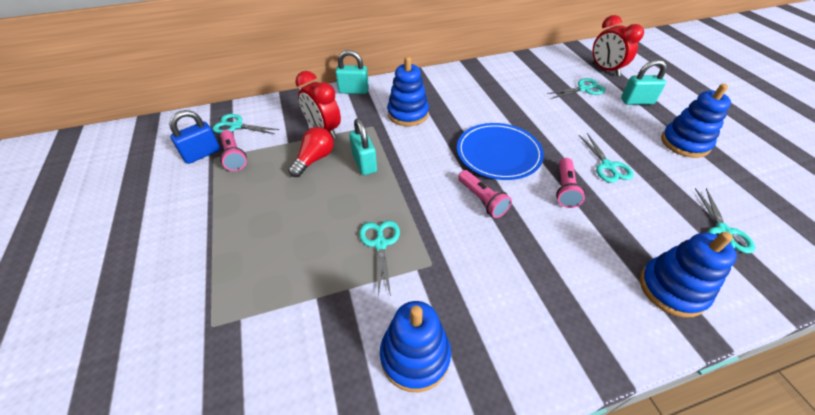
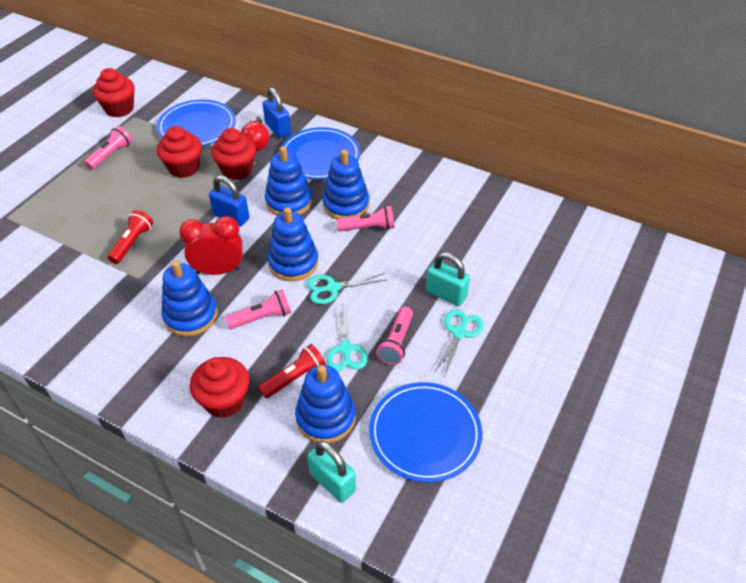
blue padlock: 1 -> 2
blue plate: 1 -> 3
blue stacking toy: 4 -> 5
pink flashlight: 3 -> 4
red clock: 2 -> 1
red cupcake: 0 -> 4
red flashlight: 0 -> 2
turquoise padlock: 3 -> 2
turquoise scissors: 5 -> 3

